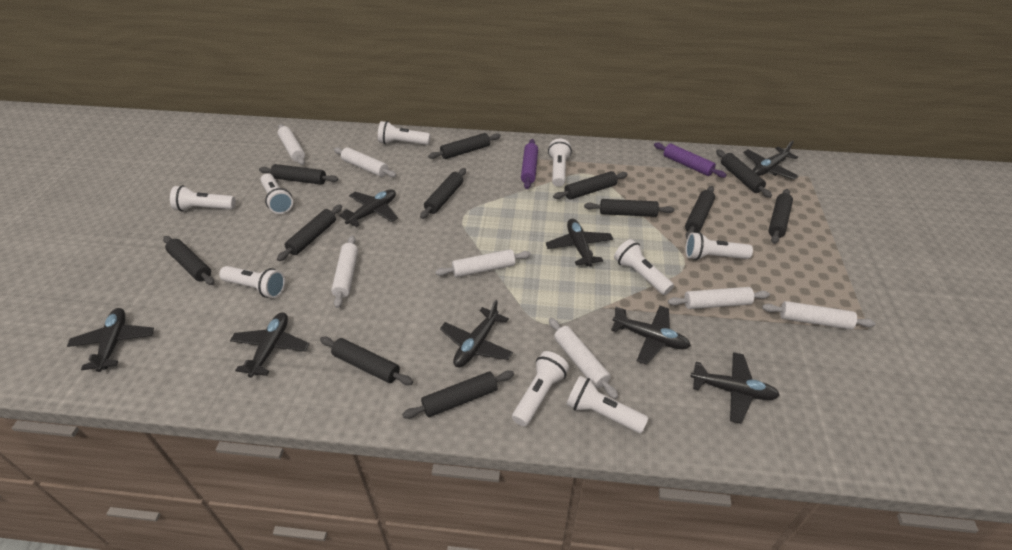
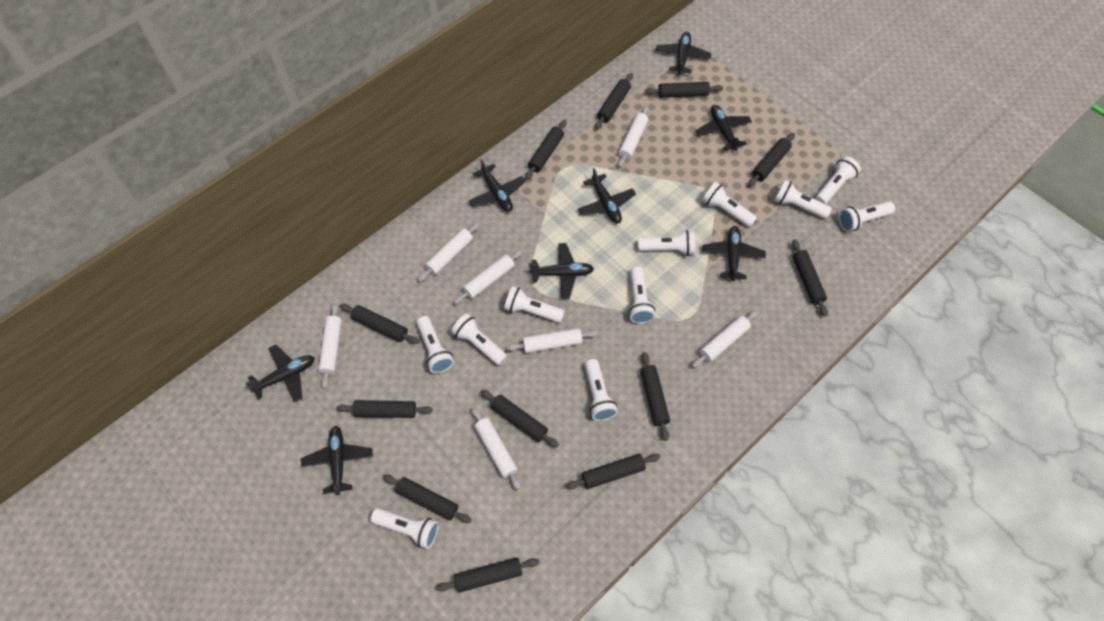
purple rolling pin: 2 -> 0
white flashlight: 9 -> 11

